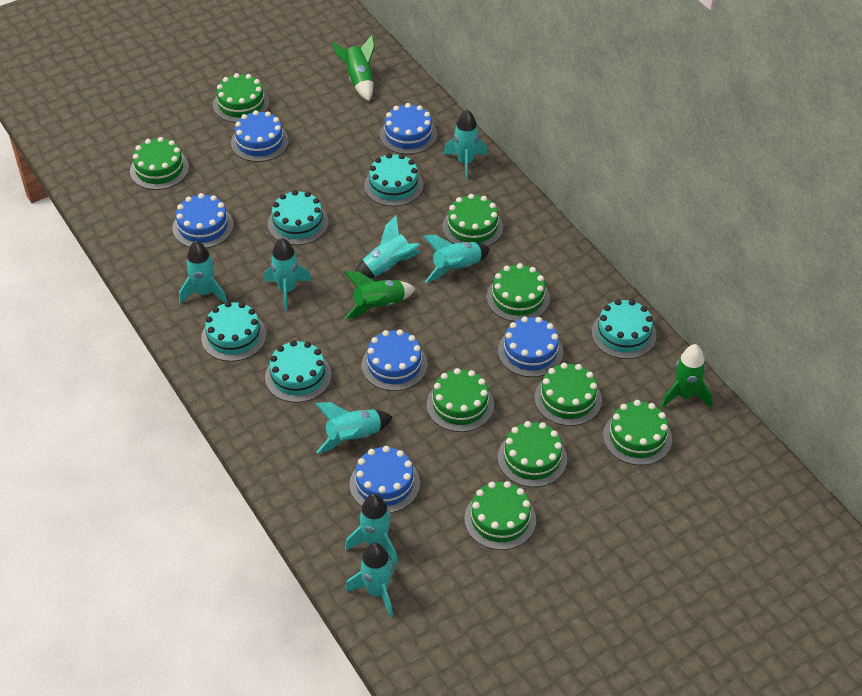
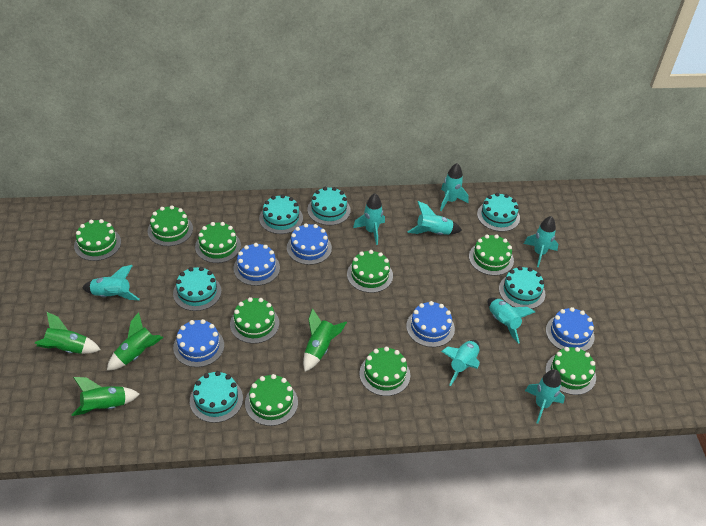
blue cake: 6 -> 5
green rocket: 3 -> 4
turquoise cake: 5 -> 6

